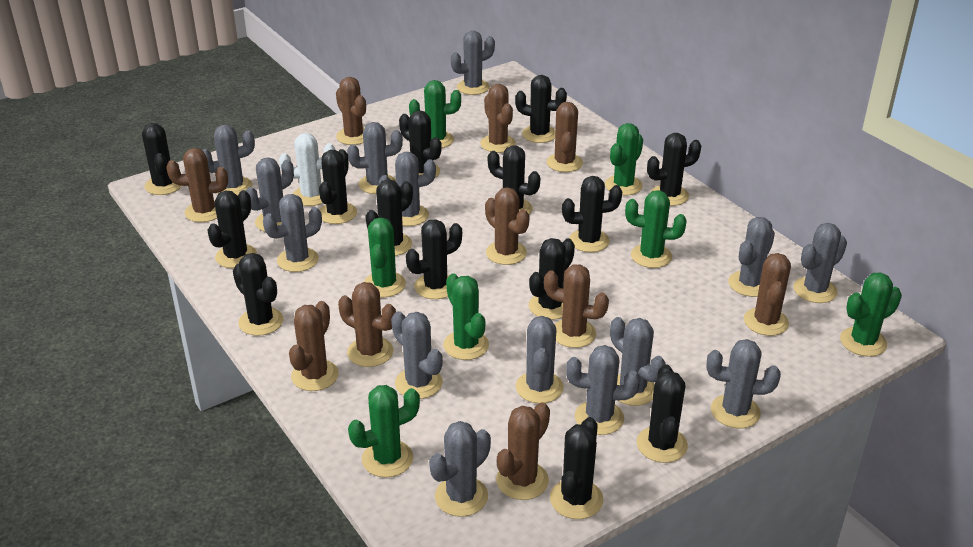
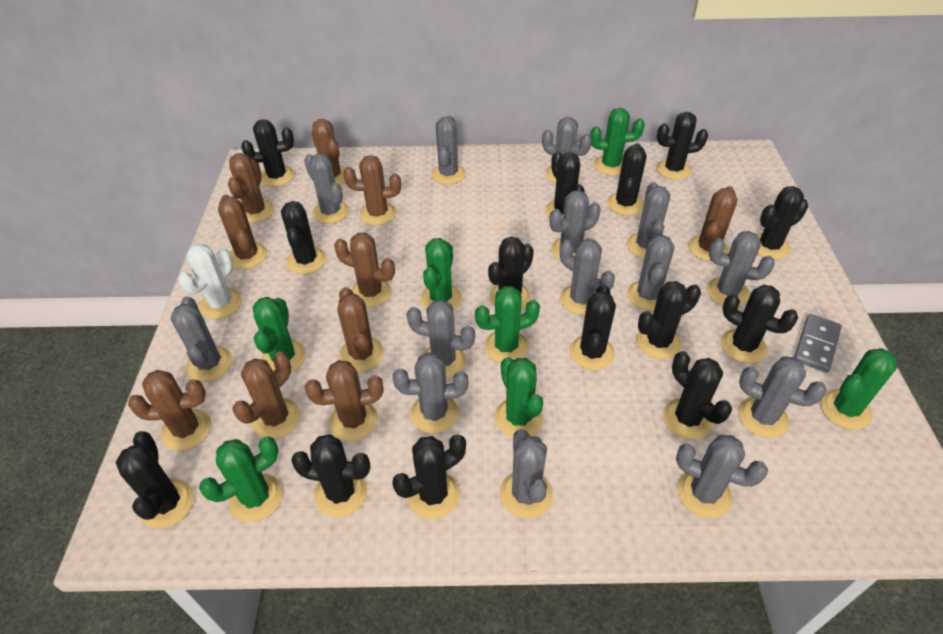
grey domino: 0 -> 1

